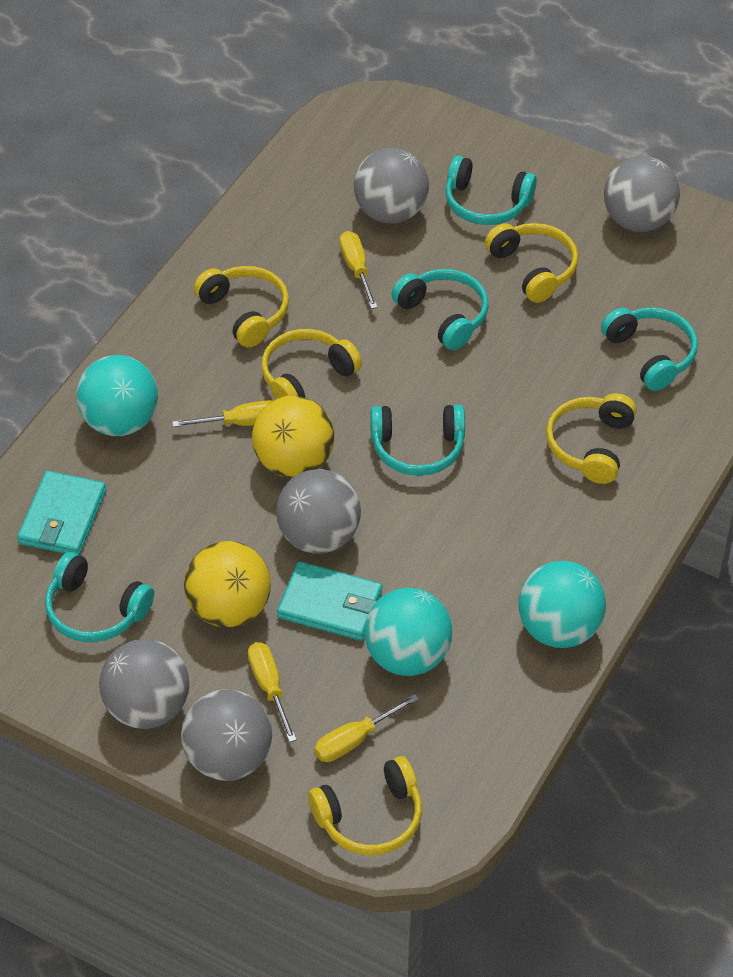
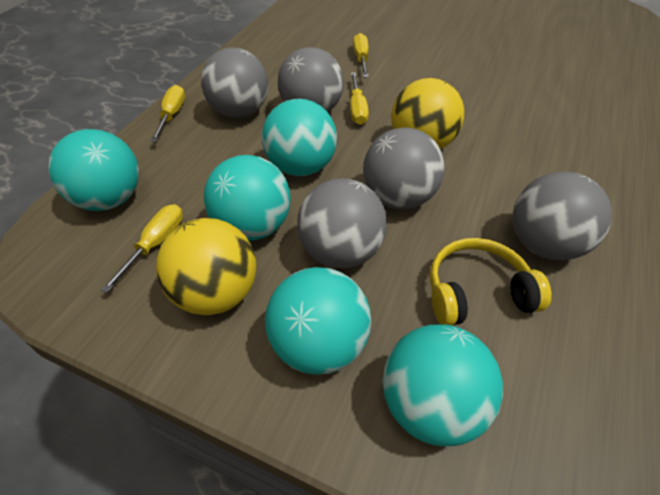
turquoise ball: 3 -> 5
turquoise headphones: 5 -> 0
turquoise wallet: 2 -> 0
yellow headphones: 5 -> 1

